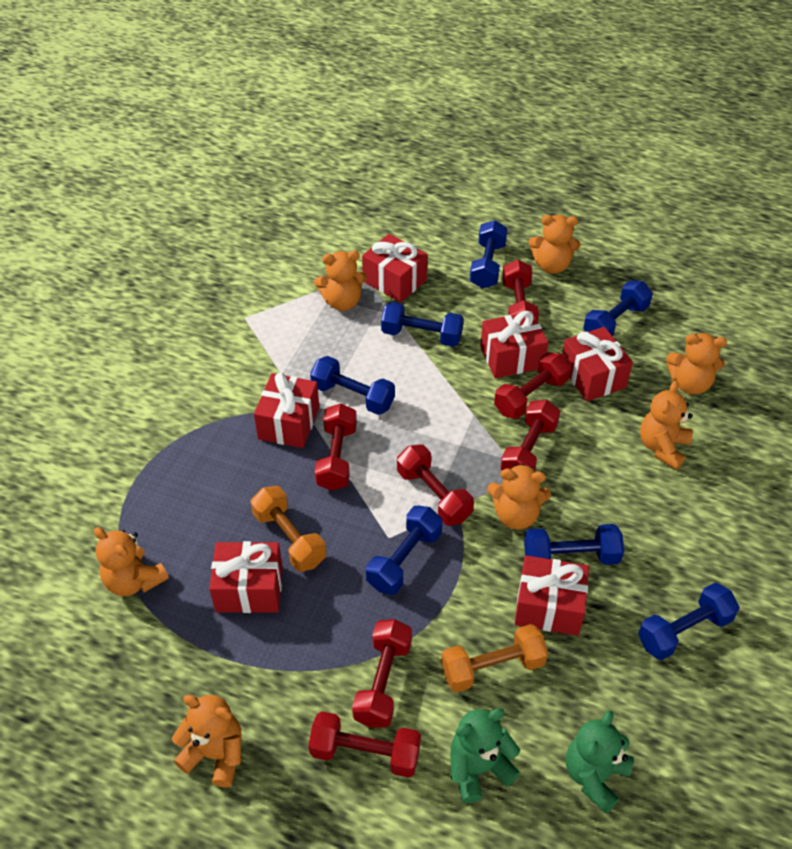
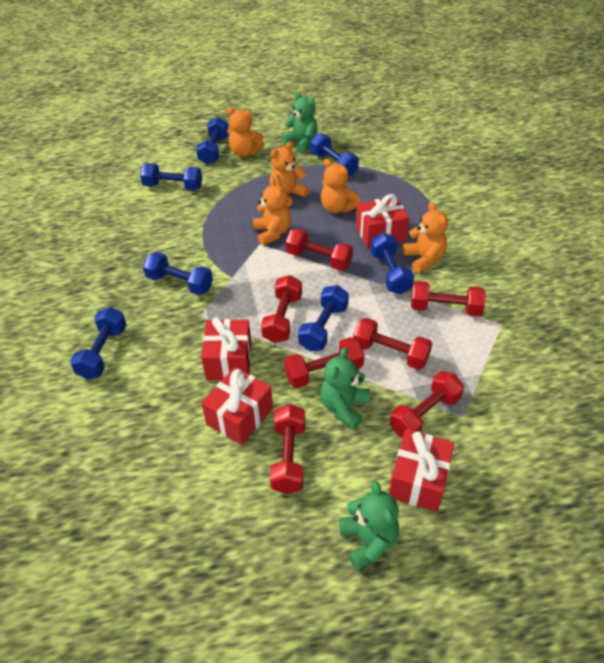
green teddy bear: 2 -> 3
orange dumbbell: 2 -> 0
orange teddy bear: 7 -> 5
red gift: 6 -> 4

